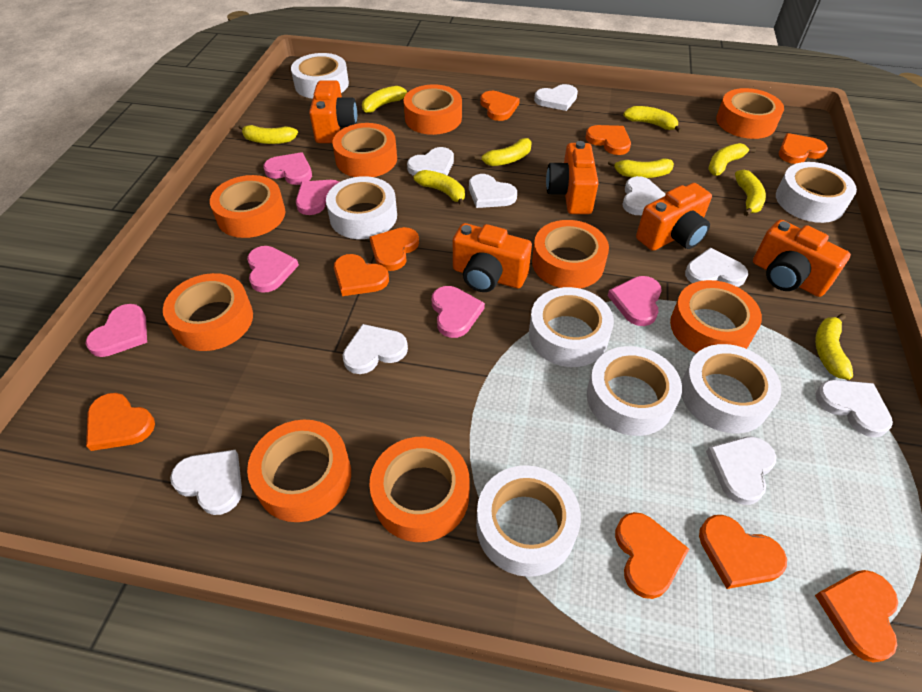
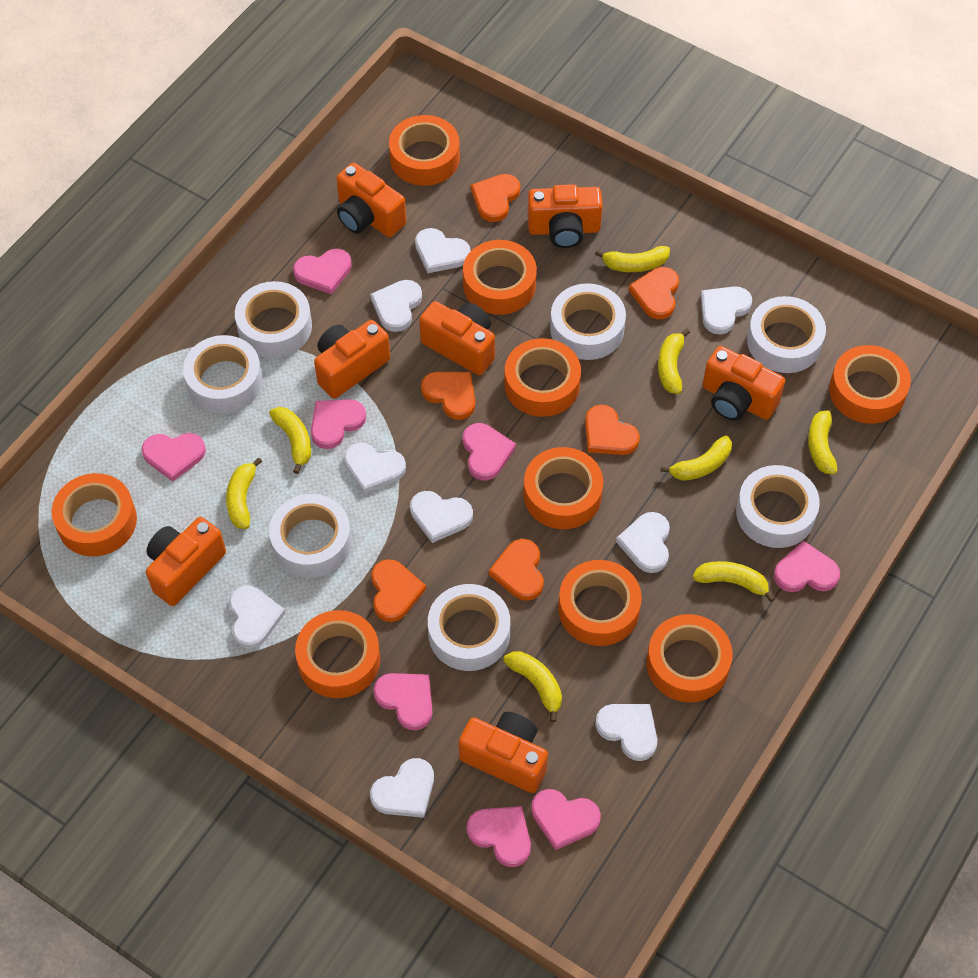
orange camera: 5 -> 7
orange heart: 9 -> 6
pink heart: 6 -> 8
yellow banana: 9 -> 8

